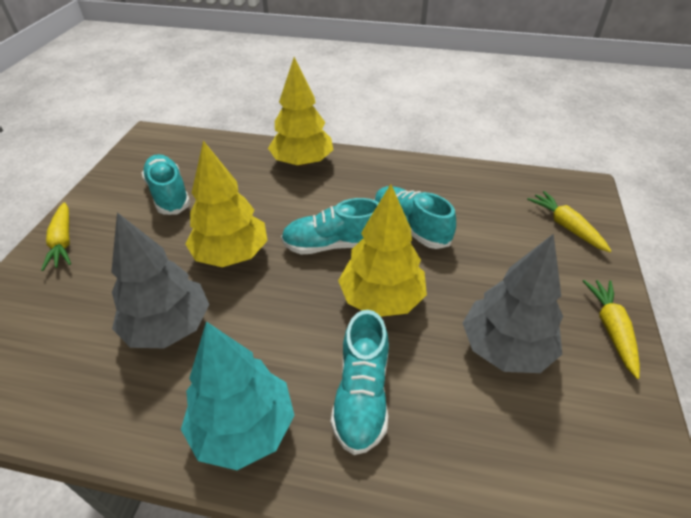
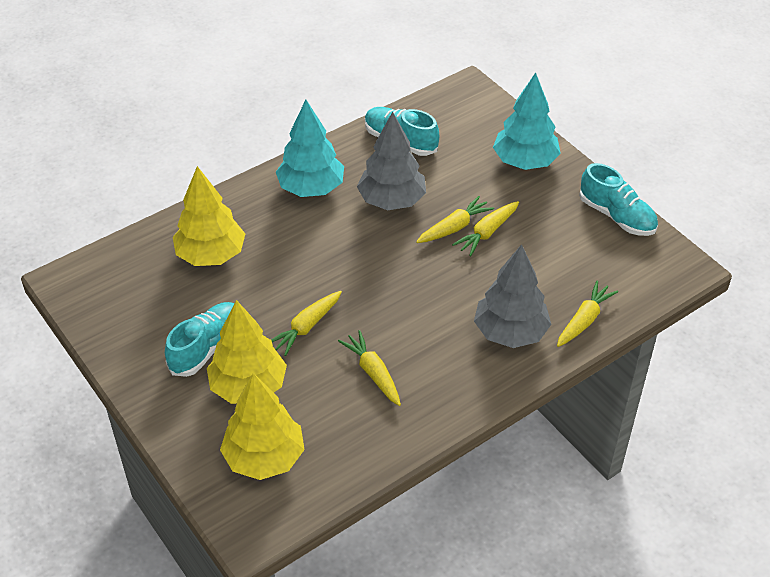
turquoise shoe: 4 -> 3
turquoise tree: 1 -> 2
yellow carrot: 3 -> 5

